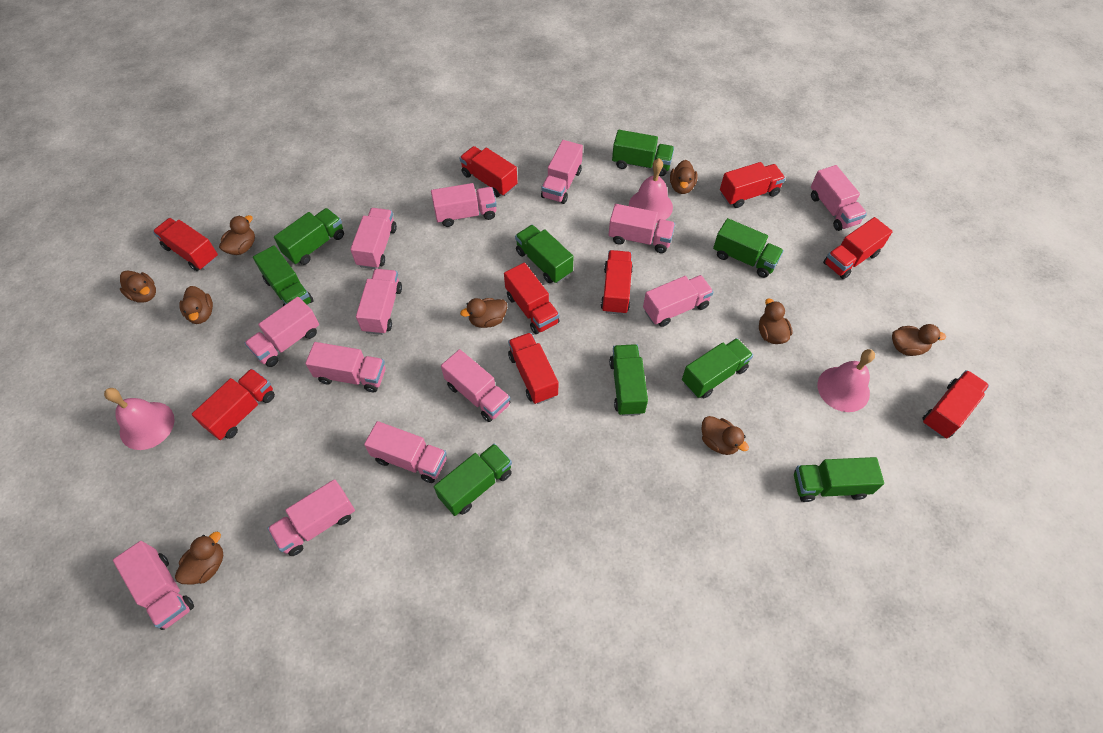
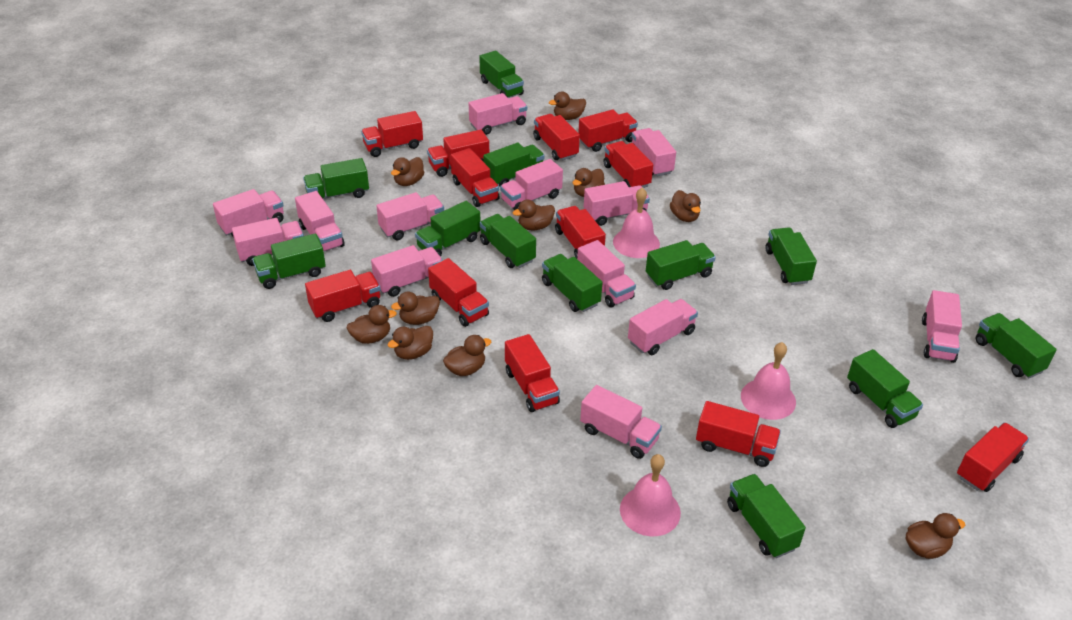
brown duck: 9 -> 10
green truck: 9 -> 12
red truck: 9 -> 12

